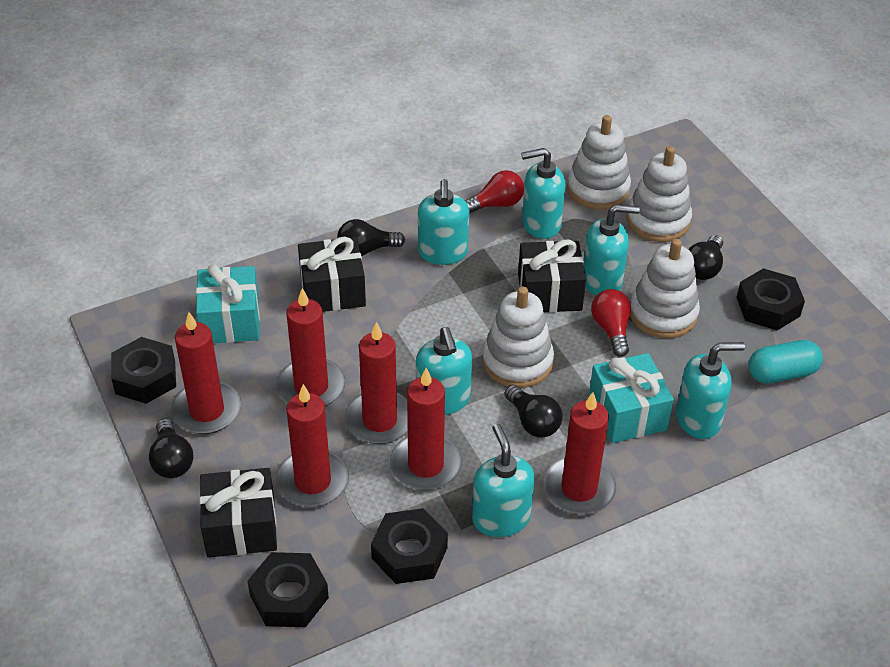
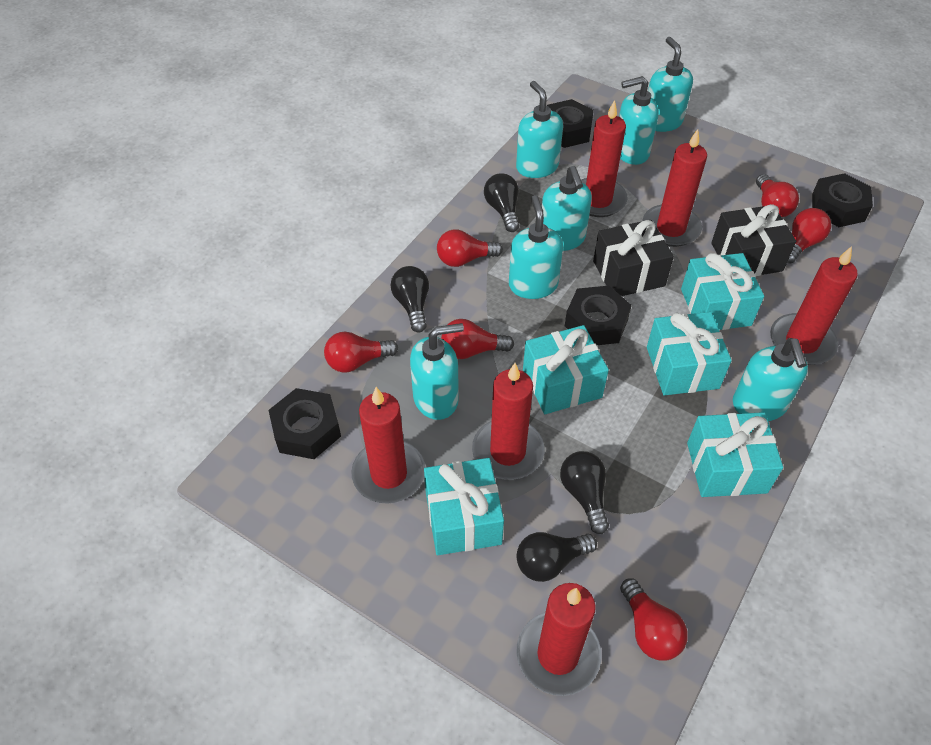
black gift: 3 -> 2
red light bulb: 2 -> 6
turquoise capsule: 1 -> 0
turquoise gift: 2 -> 5
turquoise soap dispenser: 6 -> 7
white stacking toy: 4 -> 0

